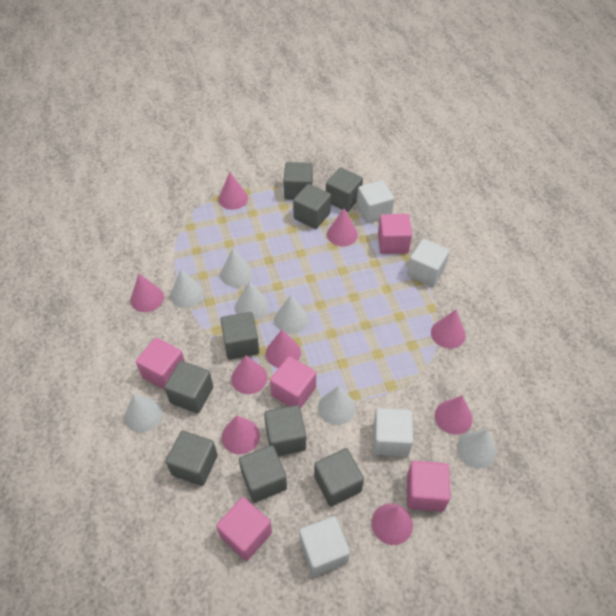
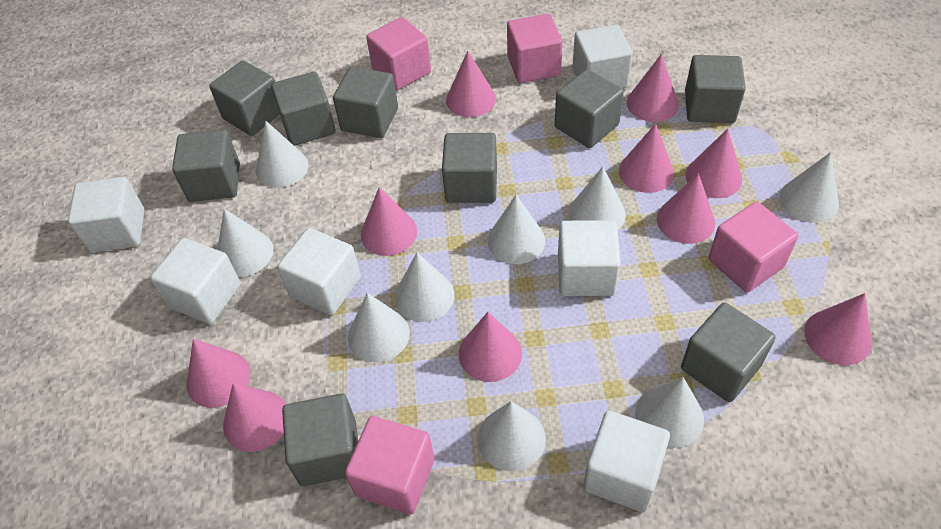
pink cone: 9 -> 10
pink cube: 5 -> 4
white cone: 7 -> 9
white cube: 4 -> 6

